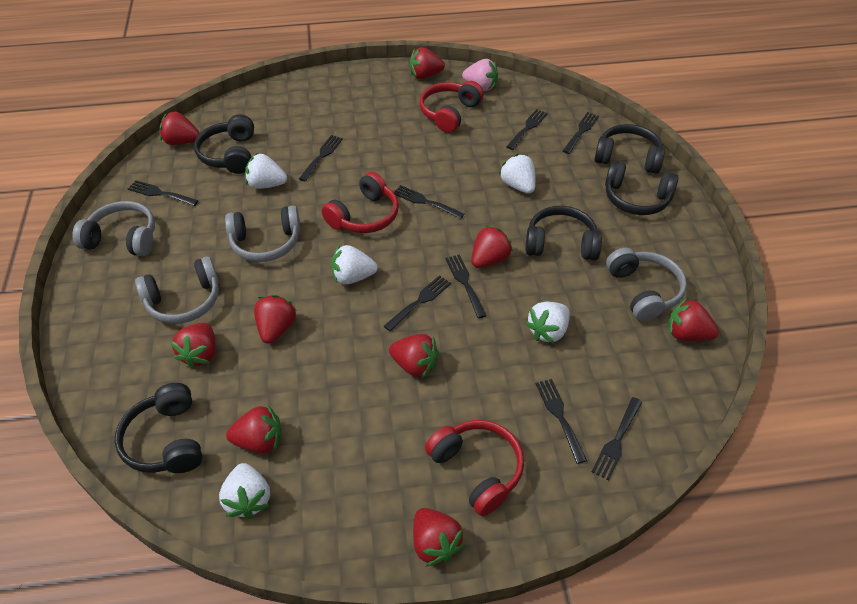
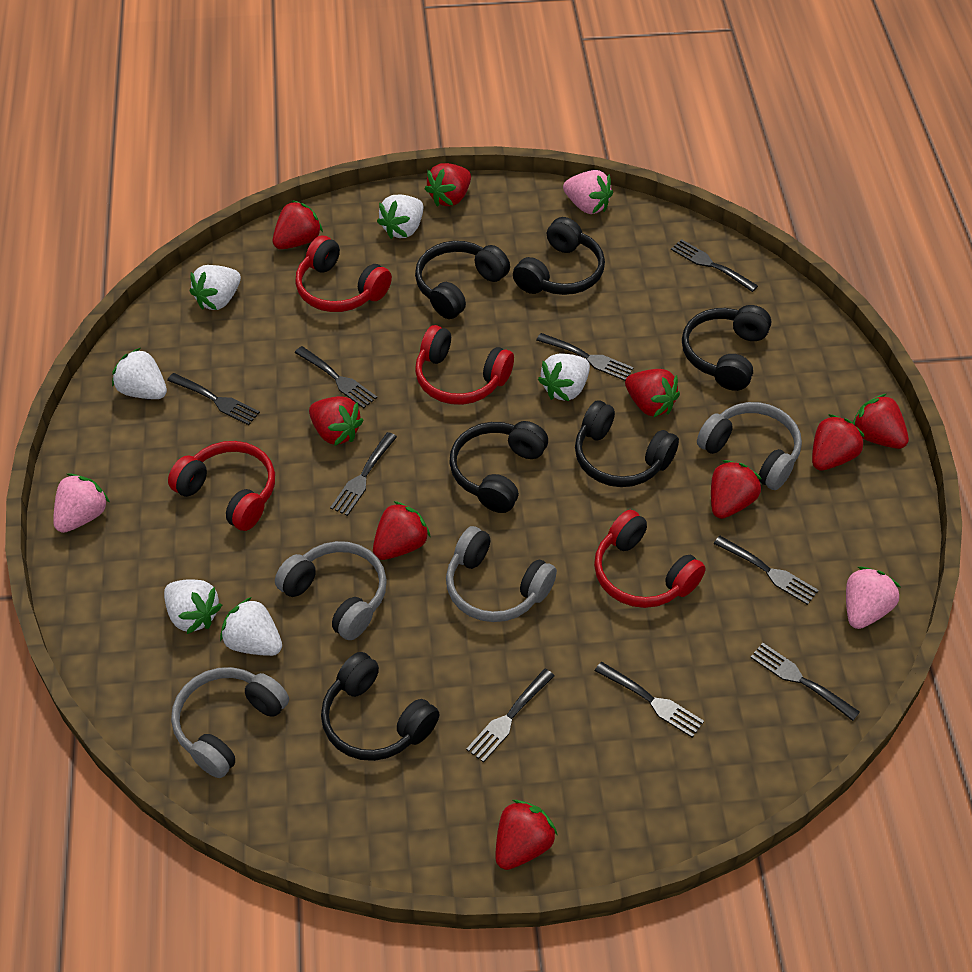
black headphones: 5 -> 6
pink strawberry: 1 -> 3
red headphones: 3 -> 4
white strawberry: 5 -> 6

